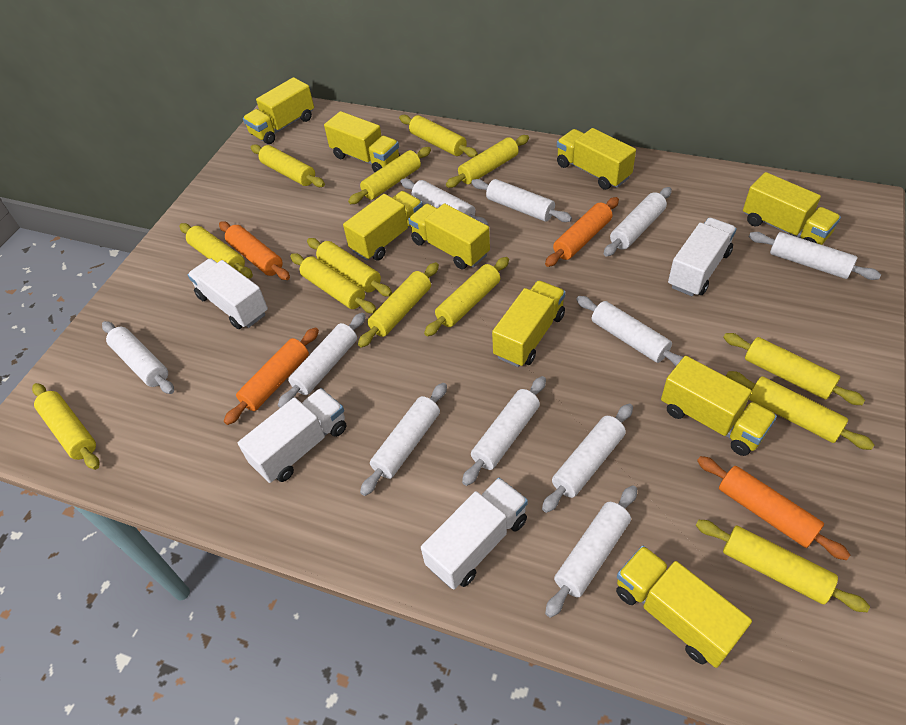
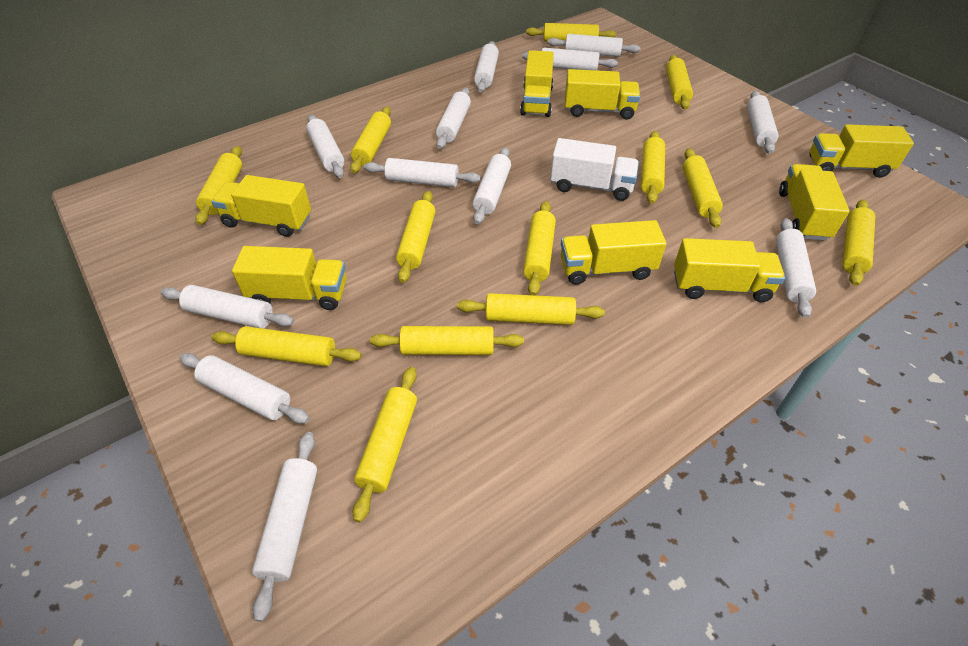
orange rolling pin: 4 -> 0
white rolling pin: 11 -> 12
white truck: 4 -> 1
yellow truck: 9 -> 8

